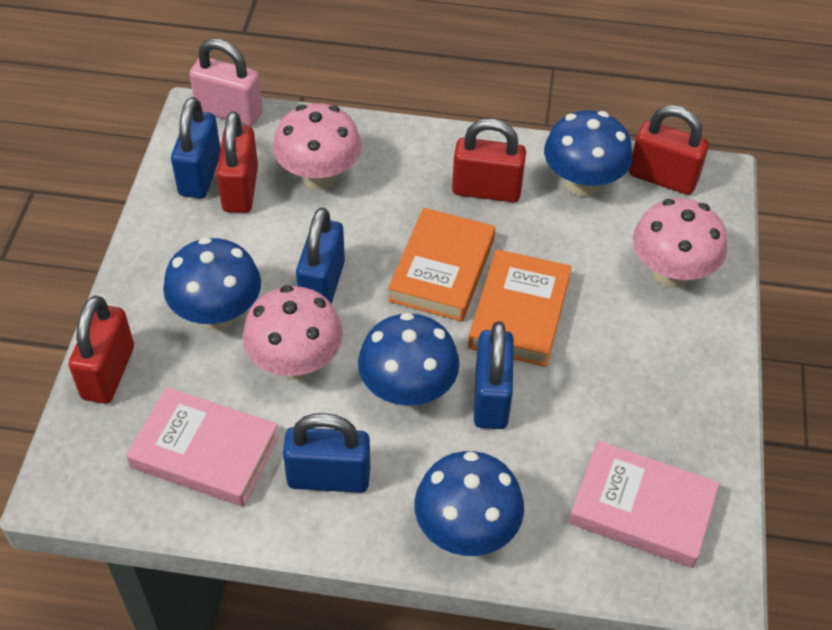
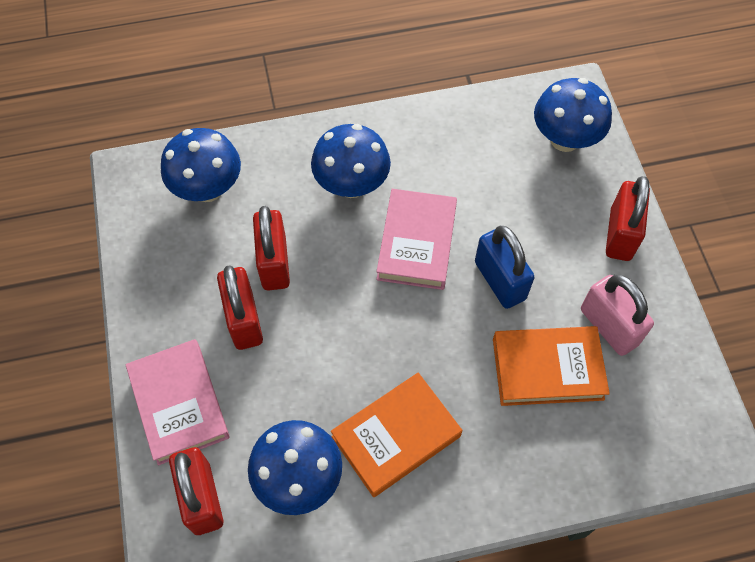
blue padlock: 4 -> 1
pink mushroom: 3 -> 0

